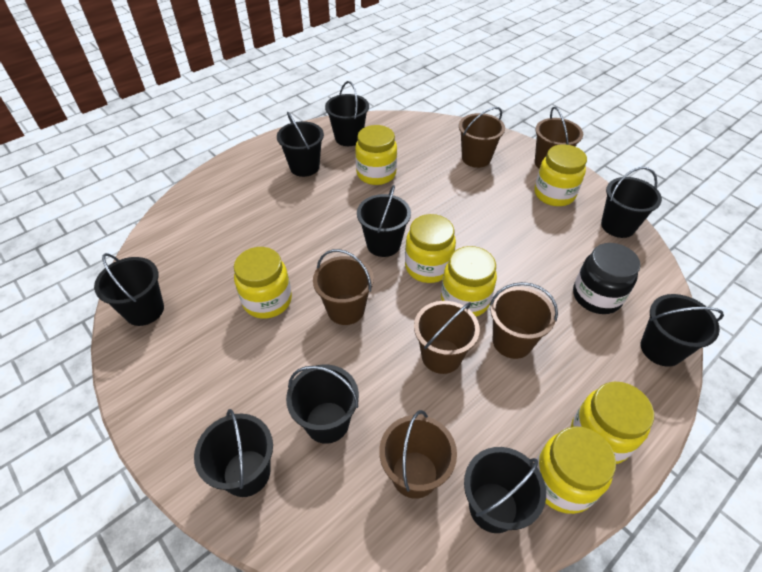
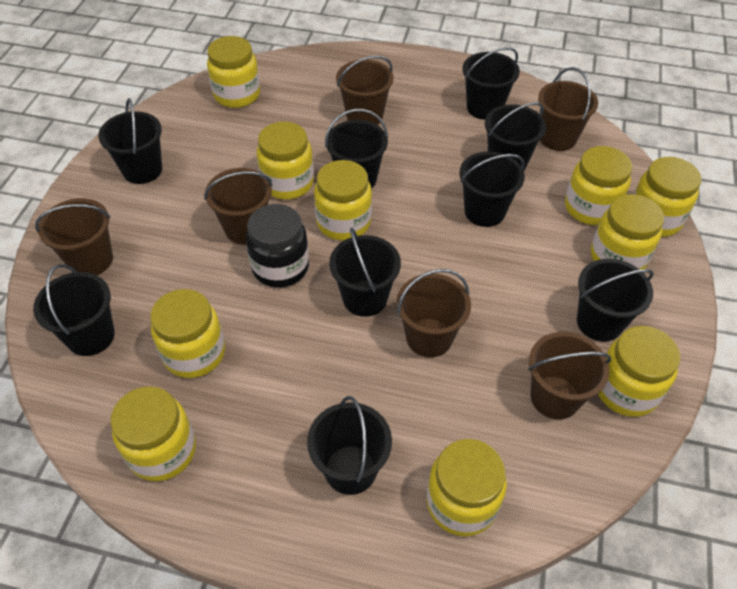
yellow jar: 7 -> 10

